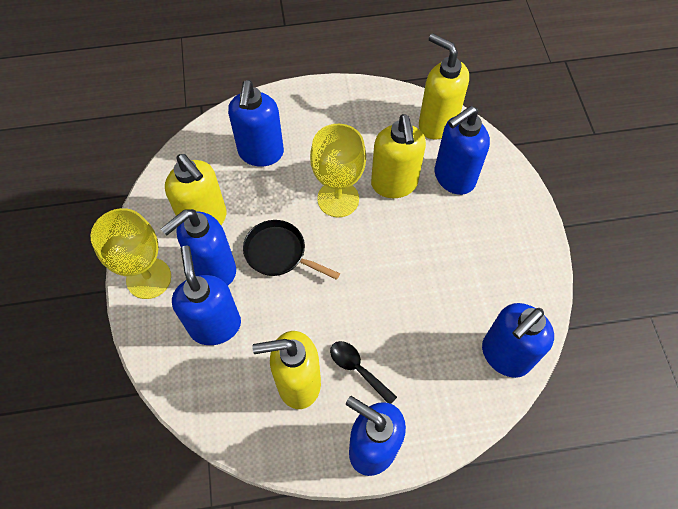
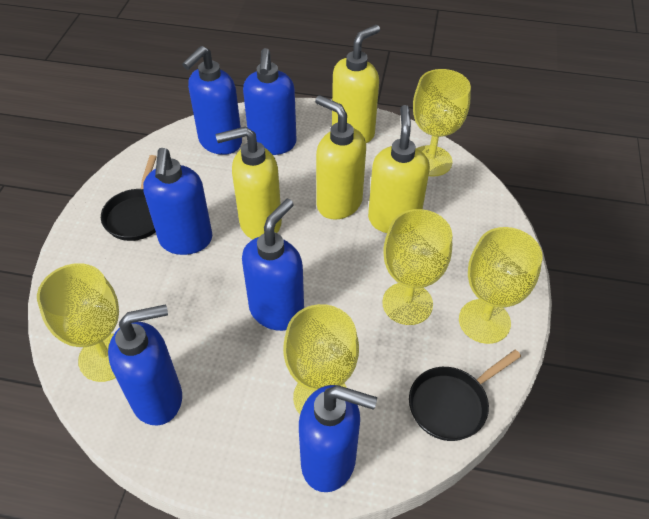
black pan: 1 -> 2
black spoon: 1 -> 0
yellow goblet: 2 -> 5

